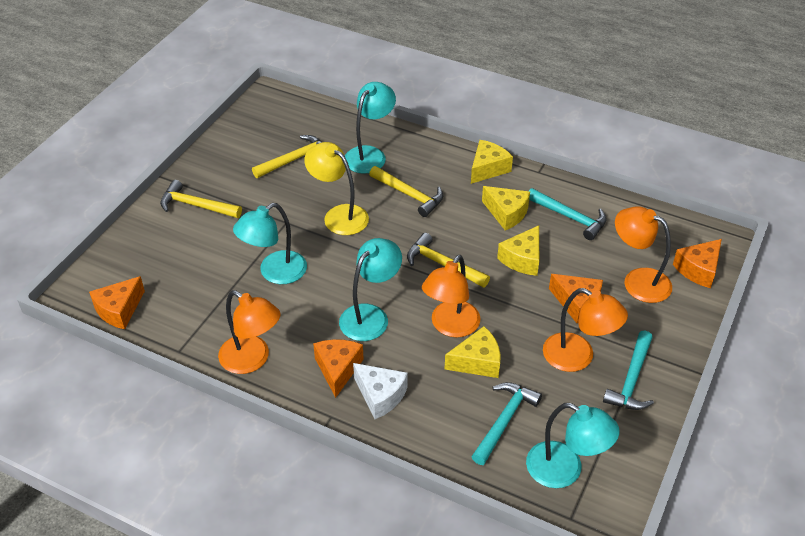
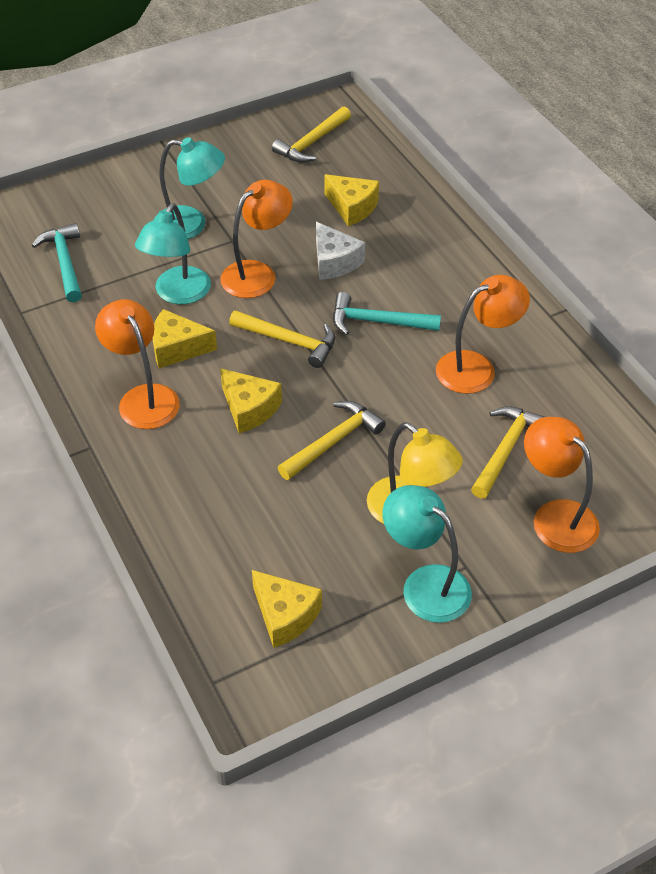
orange cheese: 4 -> 0
turquoise hammer: 3 -> 2
turquoise lamp: 4 -> 3

